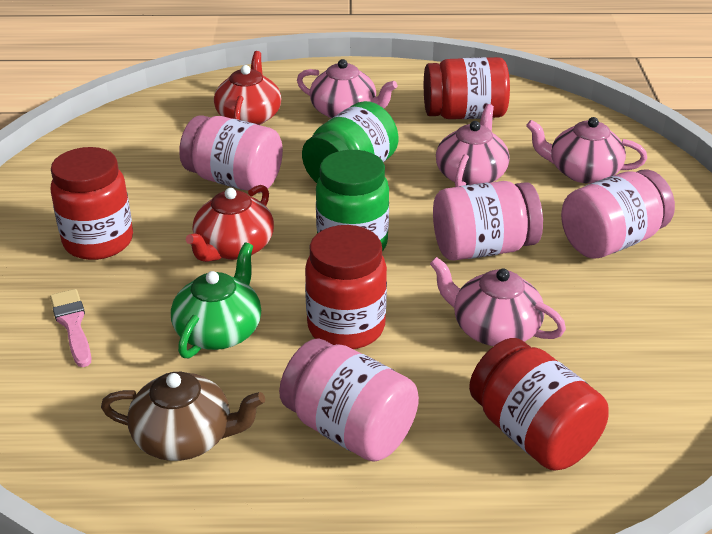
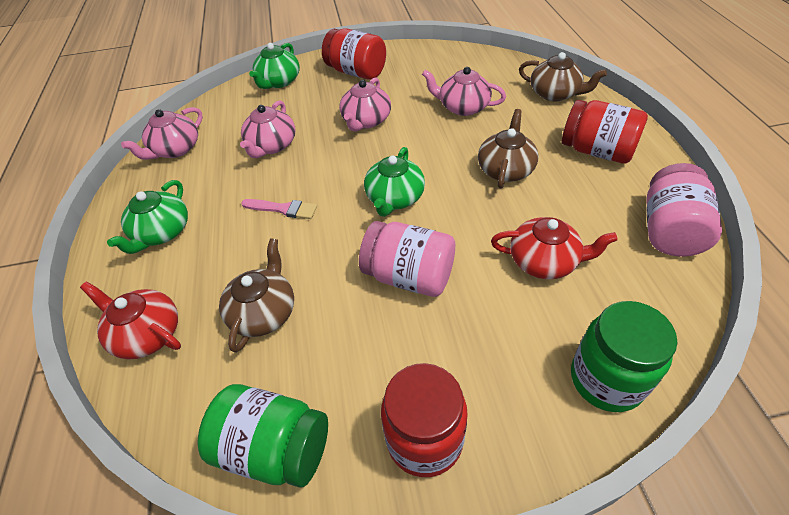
brown teapot: 1 -> 3
green teapot: 1 -> 3
pink jar: 4 -> 2
red jar: 4 -> 3

